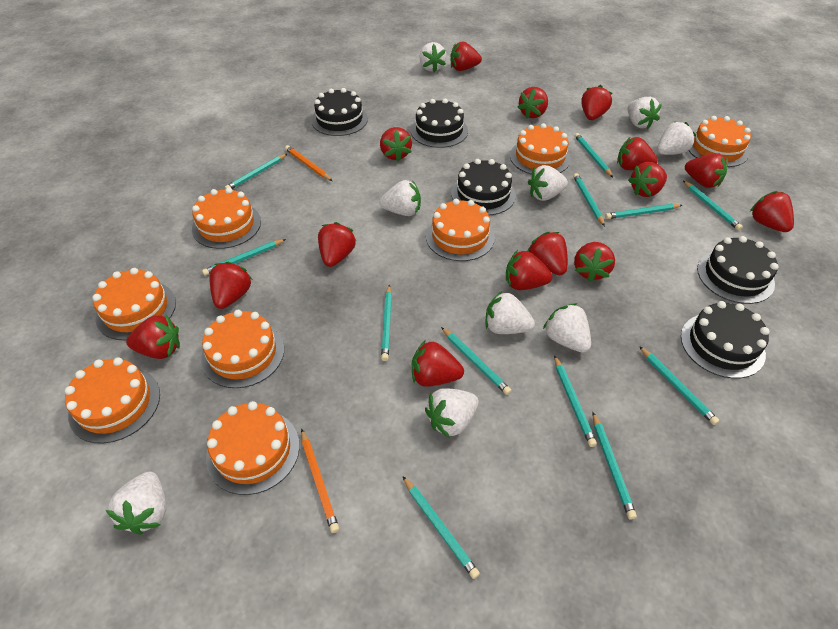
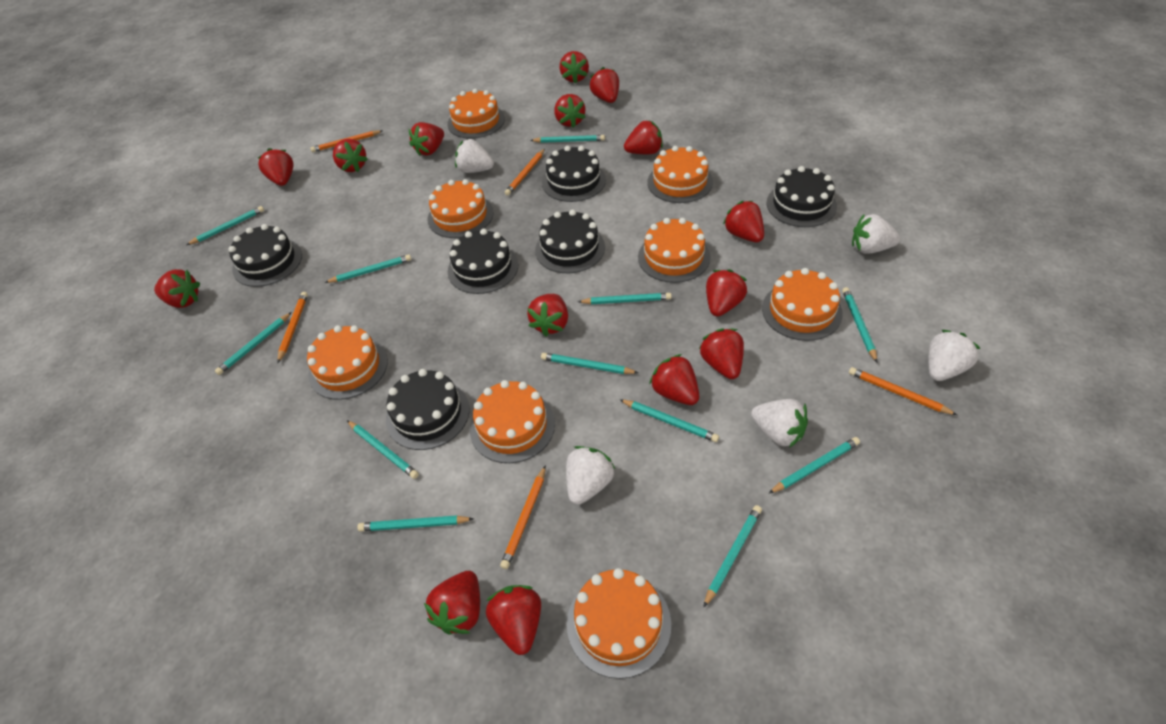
black cake: 5 -> 6
orange pencil: 2 -> 5
white strawberry: 9 -> 5

